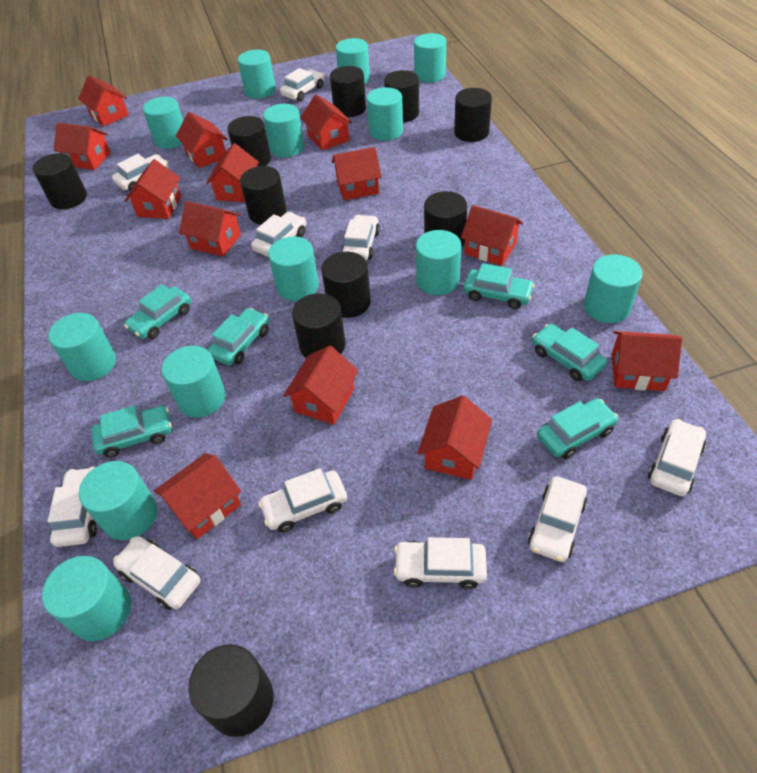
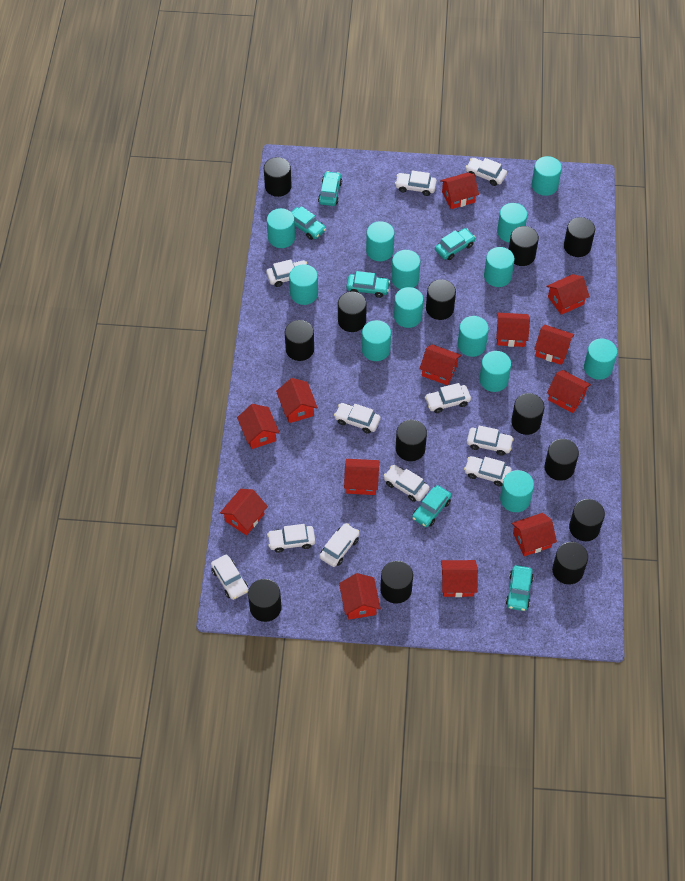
black cylinder: 10 -> 13
white car: 10 -> 11

